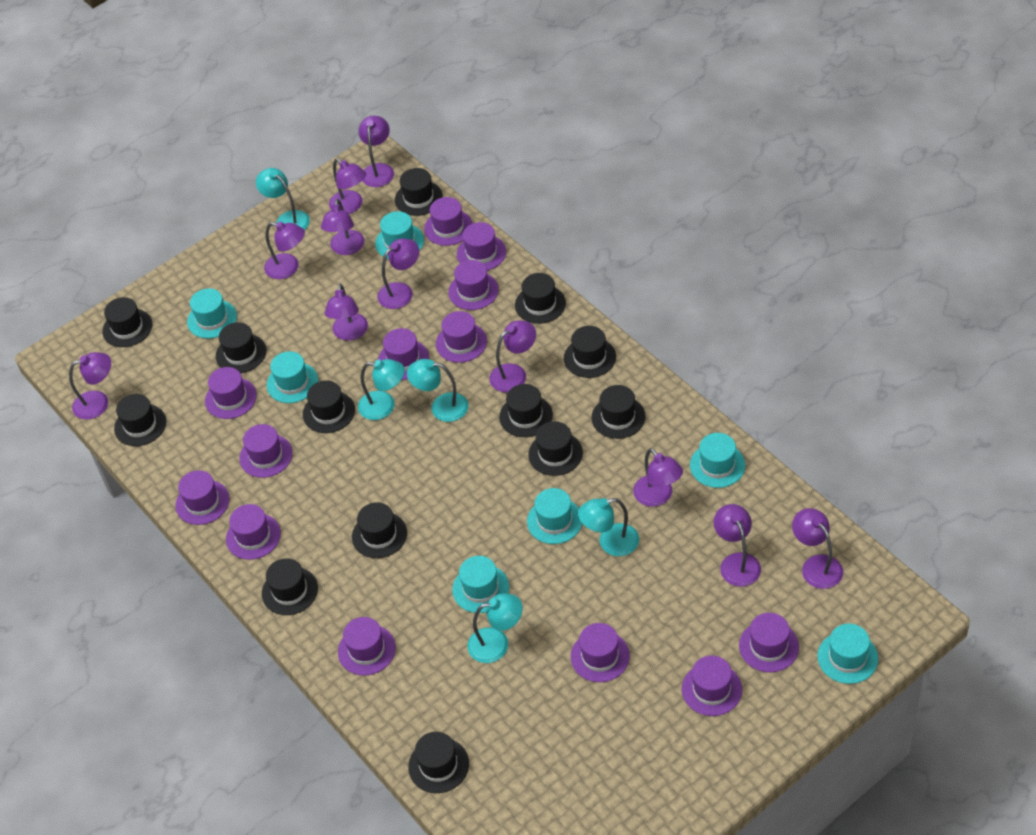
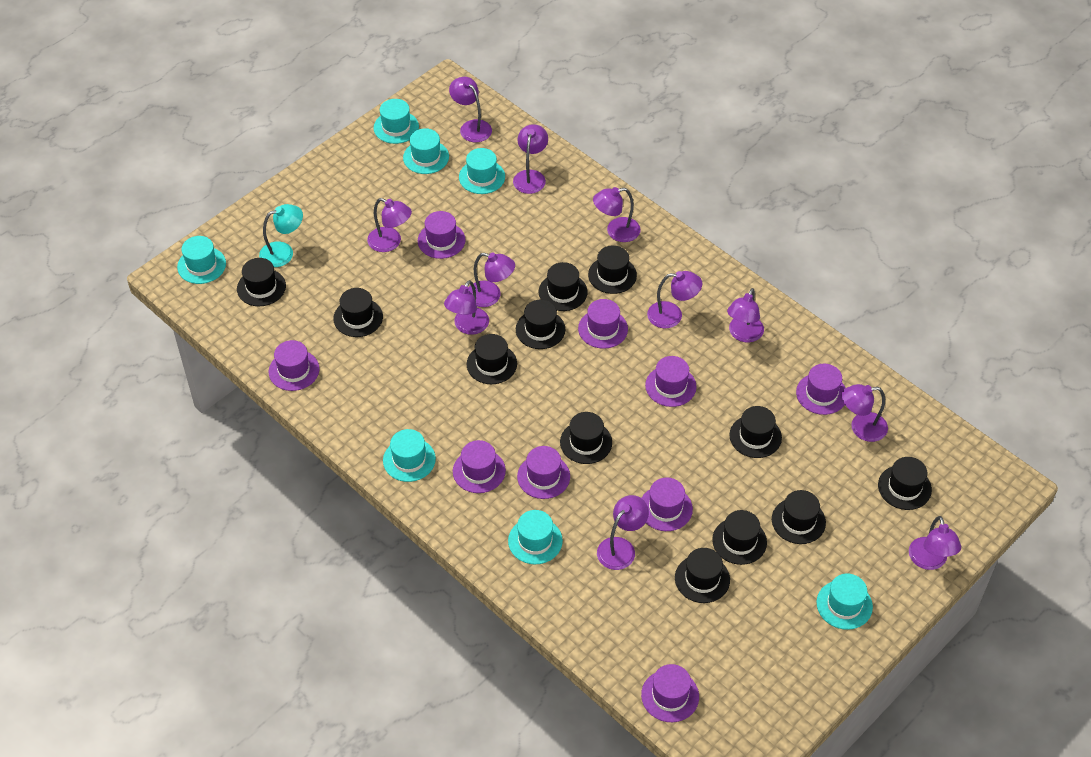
black hat: 13 -> 12
purple hat: 13 -> 9
turquoise lamp: 5 -> 1

